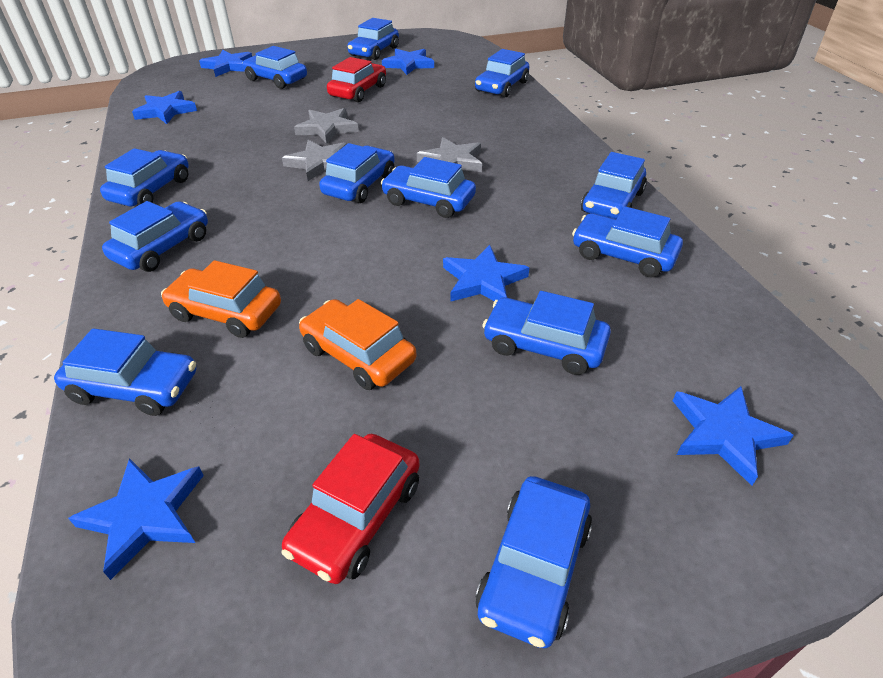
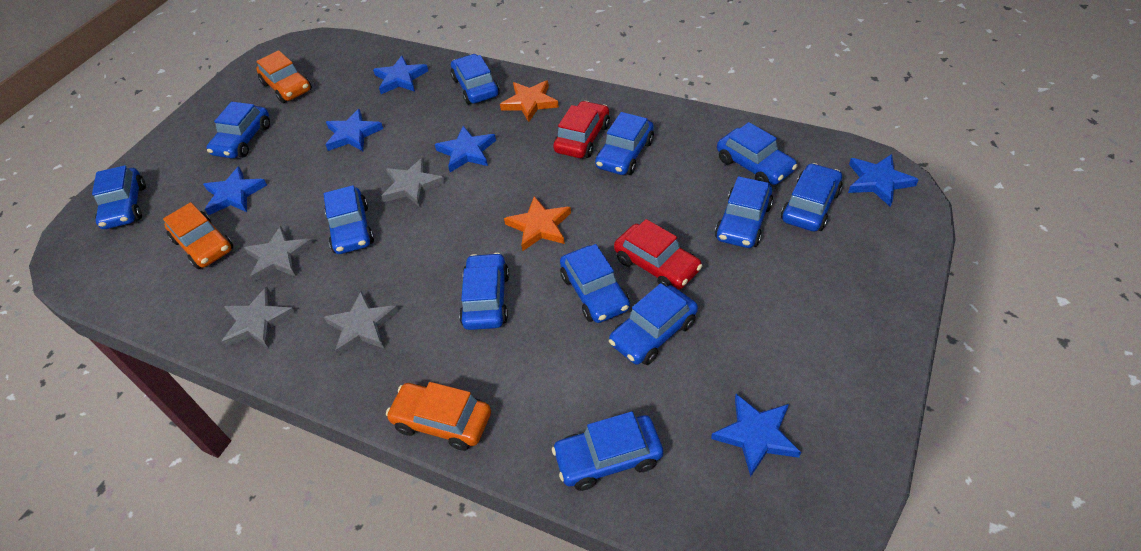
grey star: 3 -> 4
orange car: 2 -> 3
orange star: 0 -> 2

